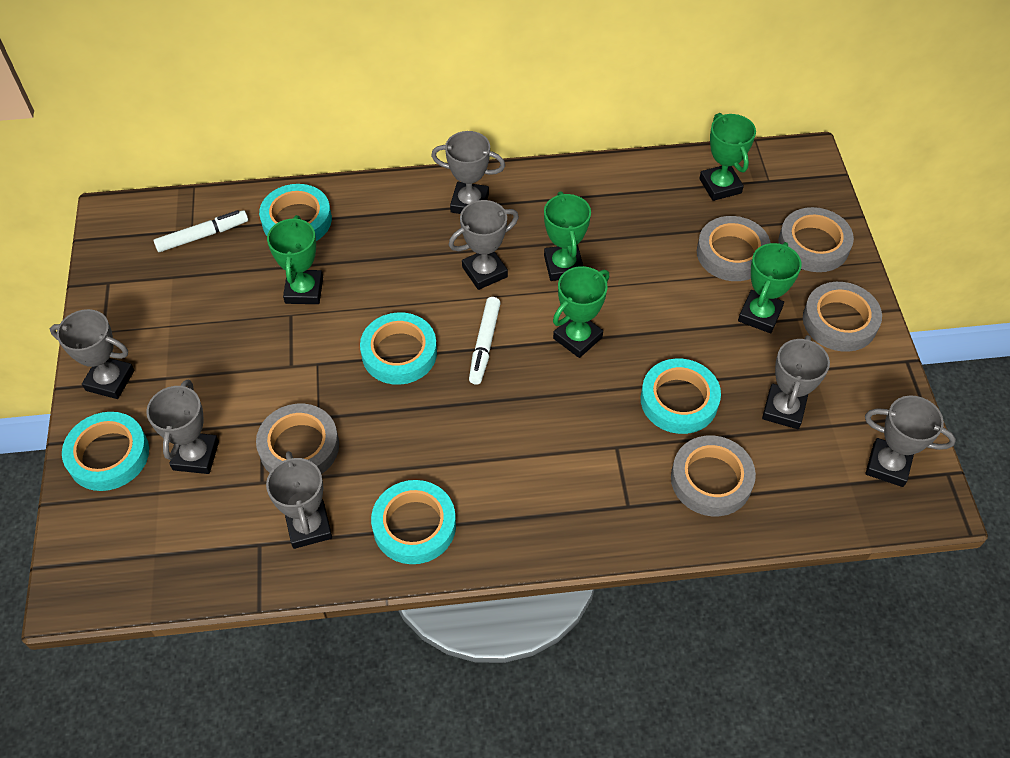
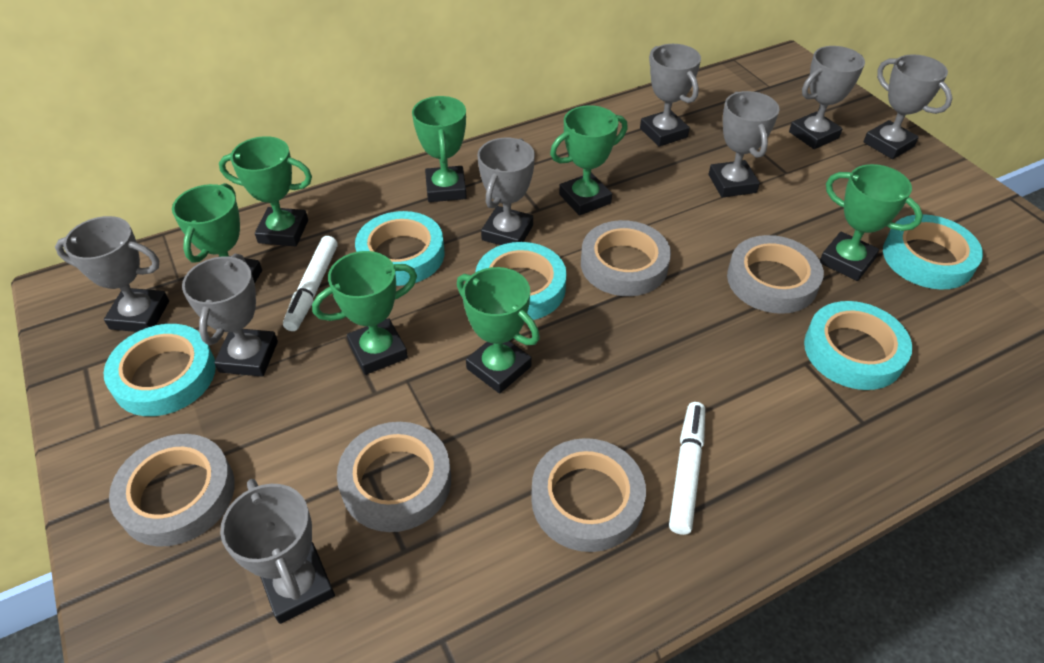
green trophy: 5 -> 7
grey trophy: 7 -> 8

